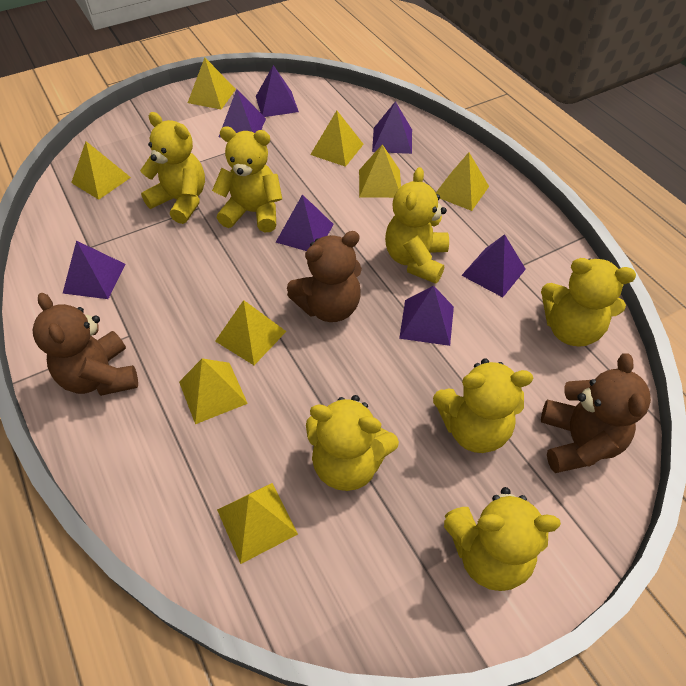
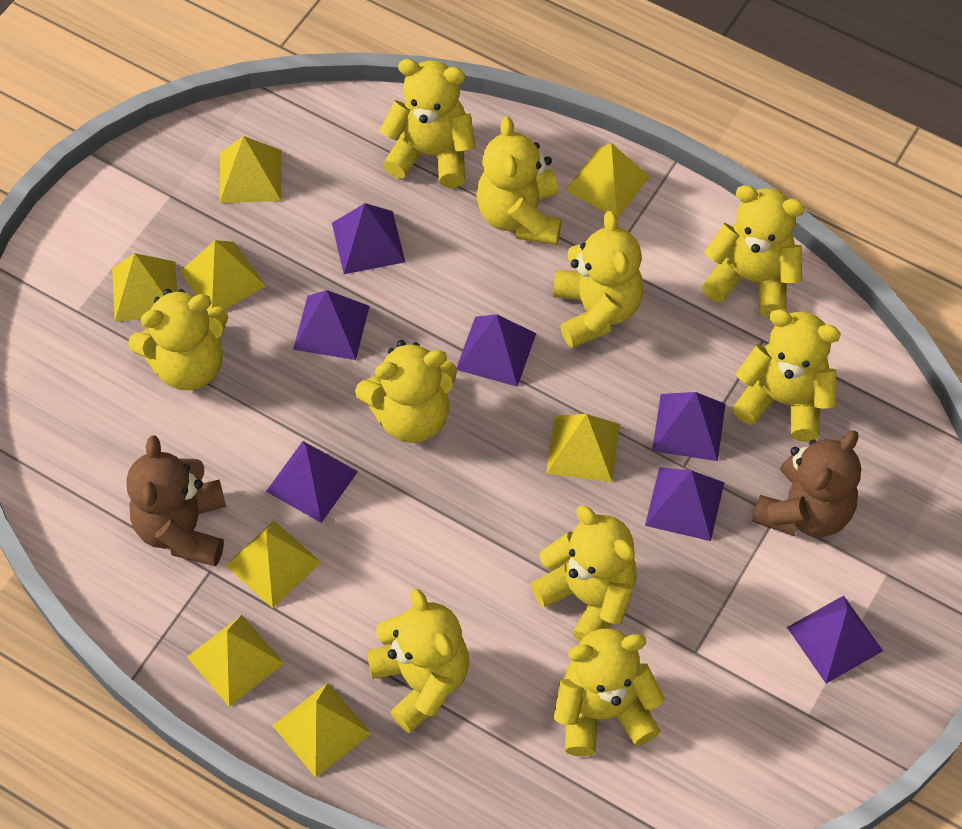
brown teddy bear: 3 -> 2
yellow teddy bear: 7 -> 10

